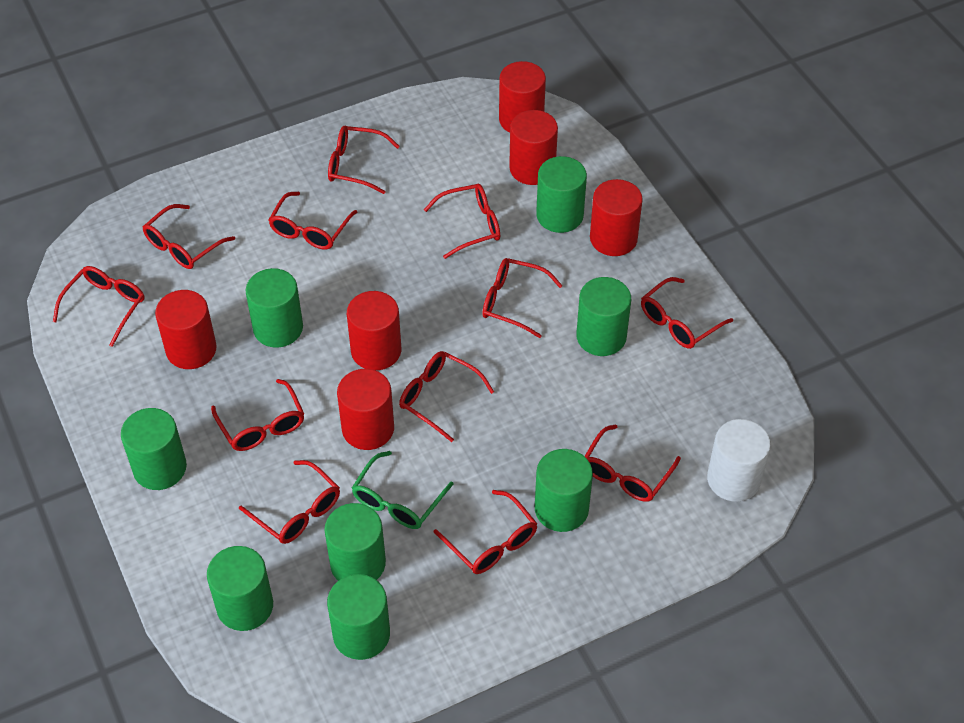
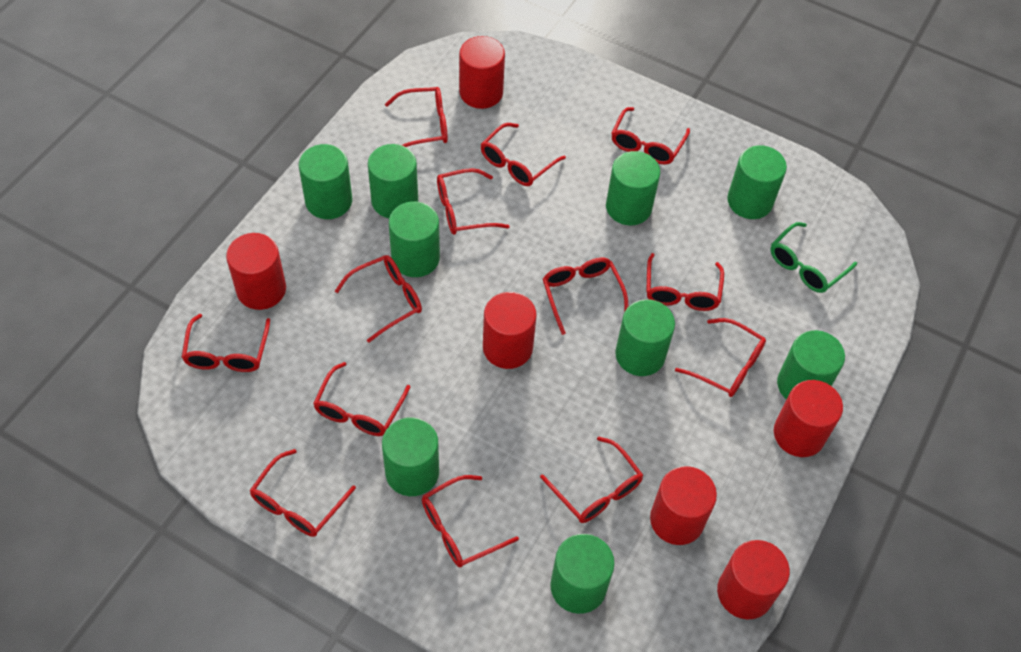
green cylinder: 8 -> 9
red glasses: 12 -> 13
white cylinder: 1 -> 0

